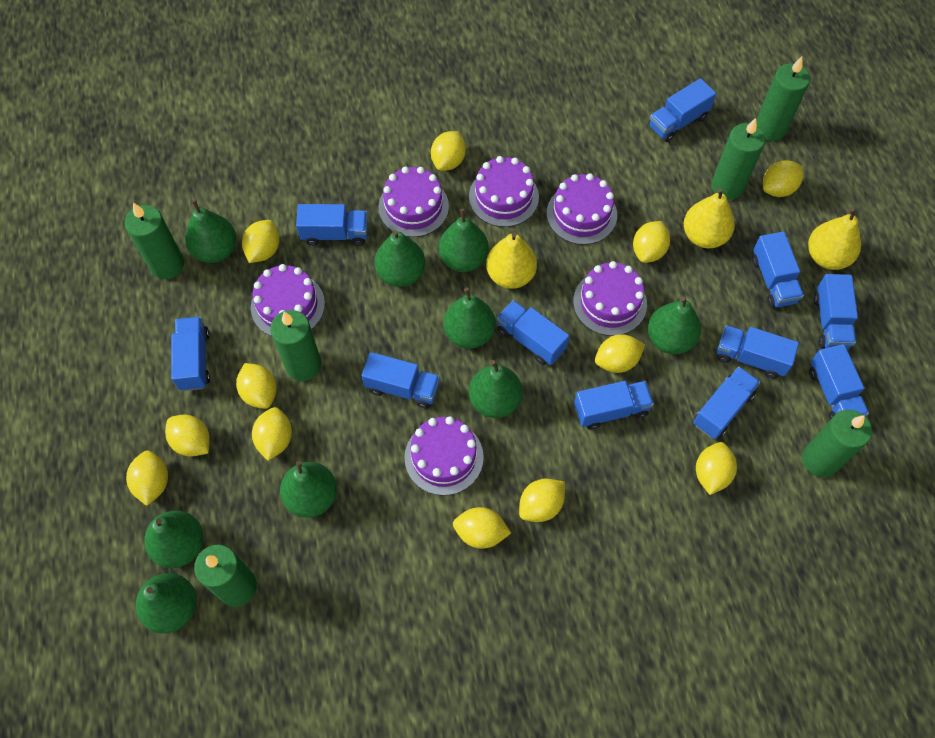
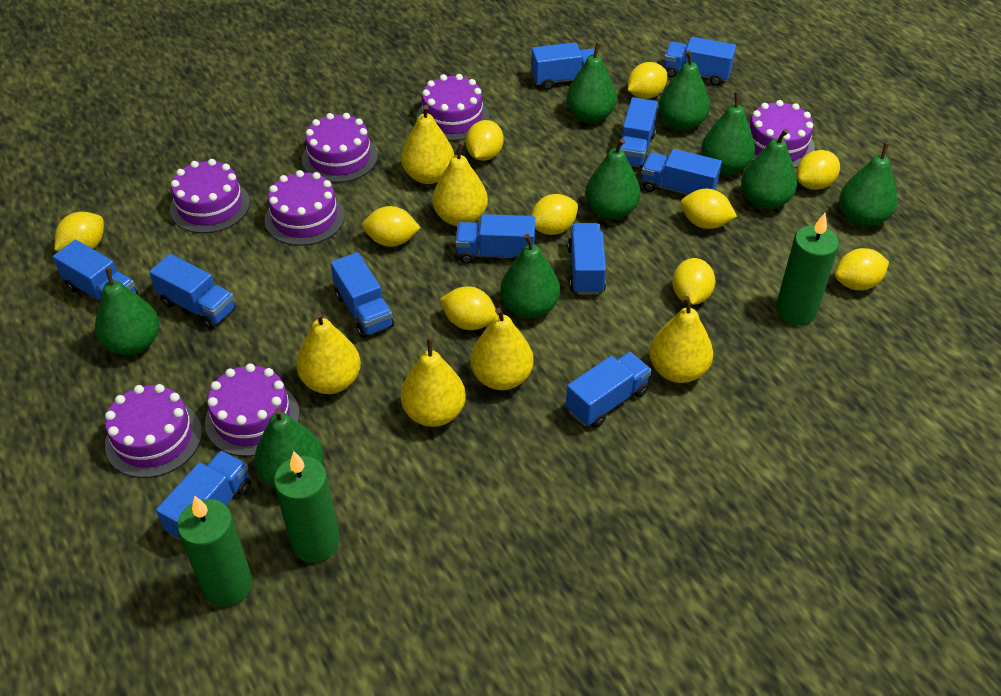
green candle: 6 -> 3
purple cake: 6 -> 7
yellow lemon: 12 -> 10
yellow pear: 3 -> 6

